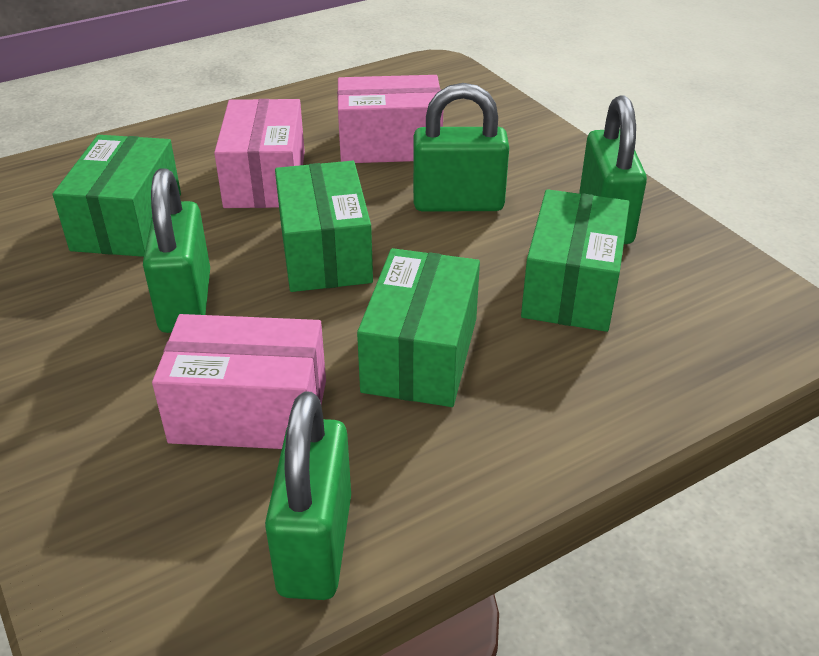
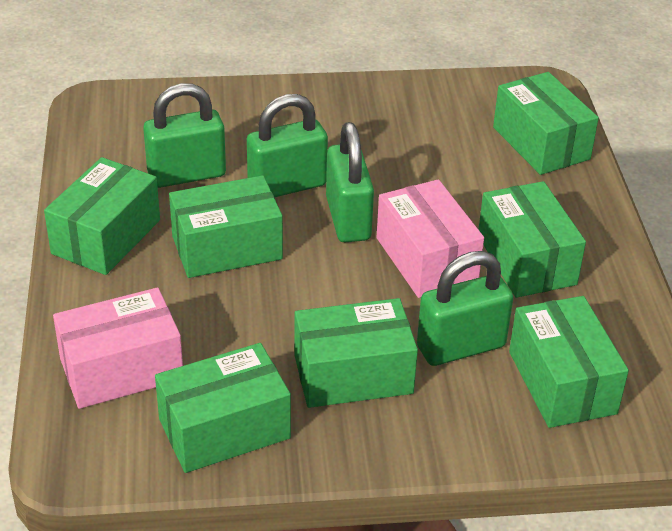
green box: 4 -> 7
pink box: 3 -> 2

